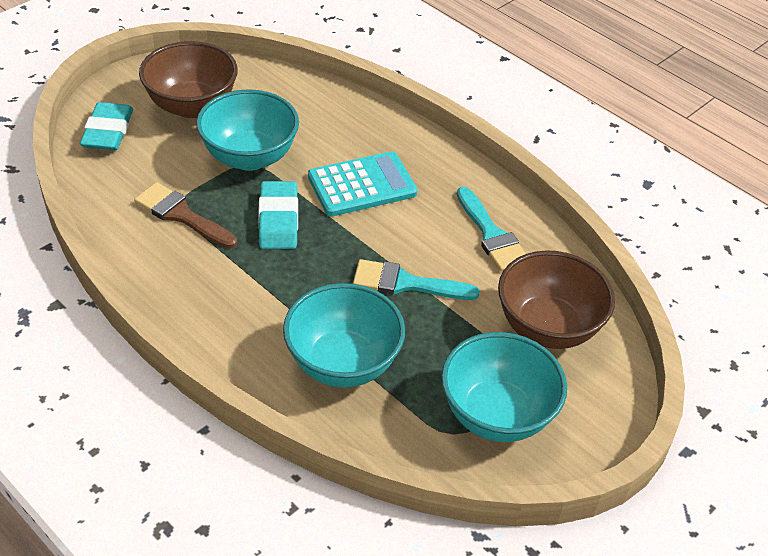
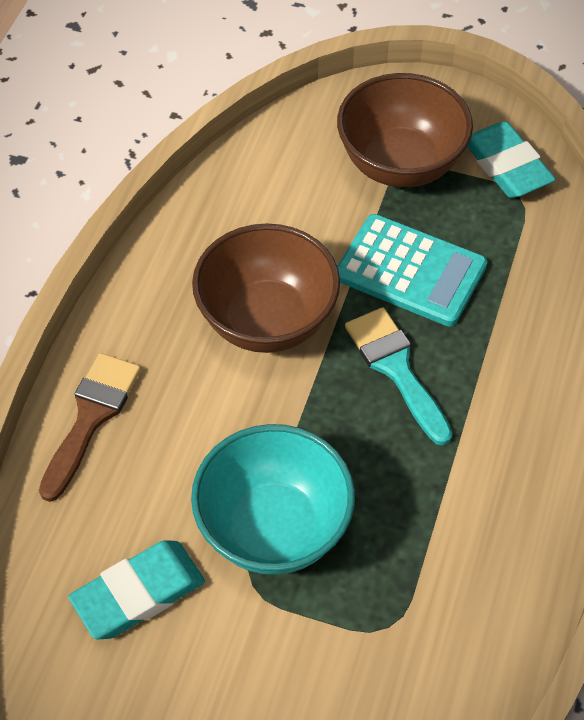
turquoise bowl: 3 -> 1
turquoise brush: 2 -> 1

